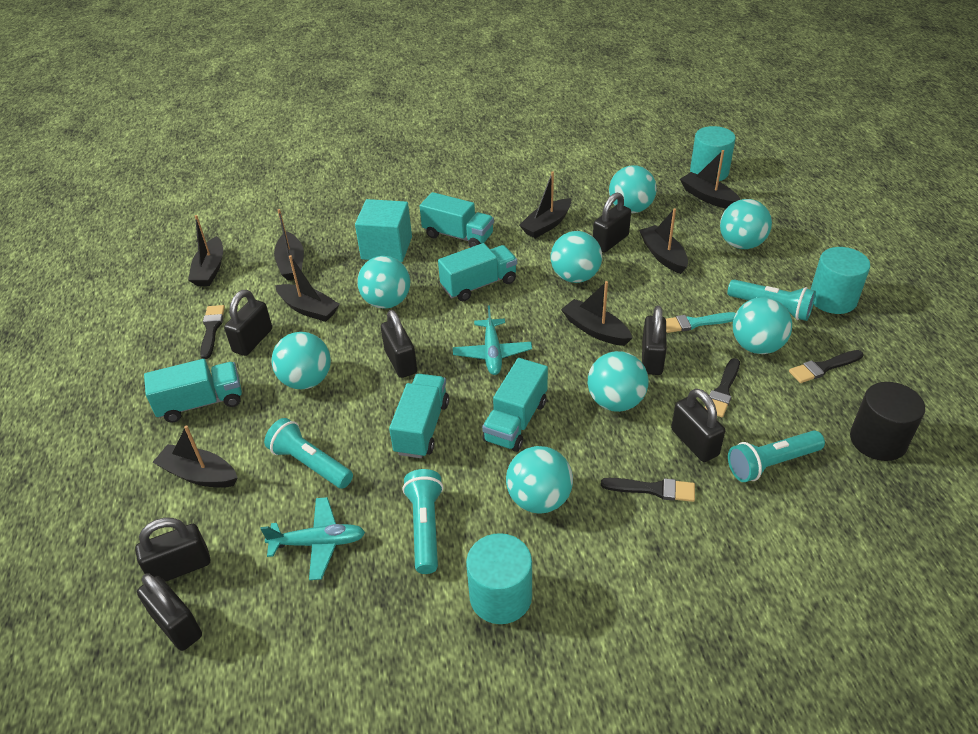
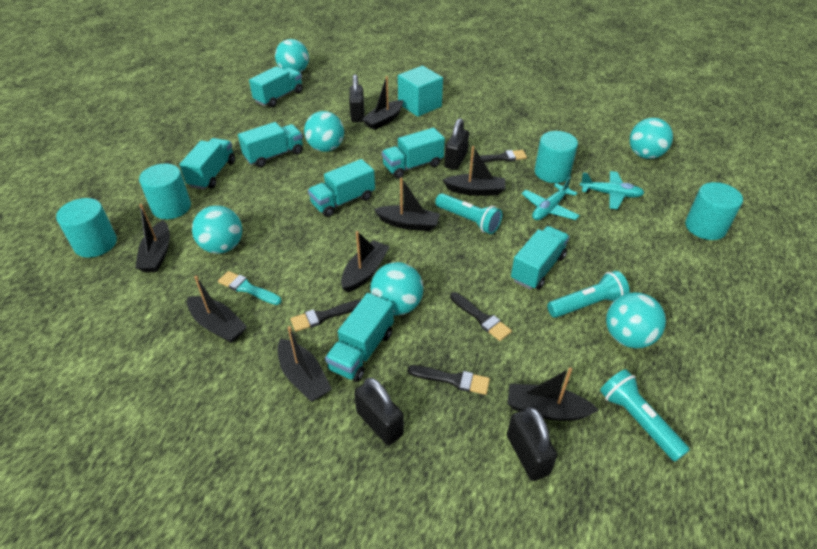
black cylinder: 1 -> 0
black padlock: 7 -> 4
turquoise ball: 8 -> 6
turquoise cylinder: 3 -> 4
turquoise flashlight: 4 -> 3
turquoise truck: 5 -> 7

